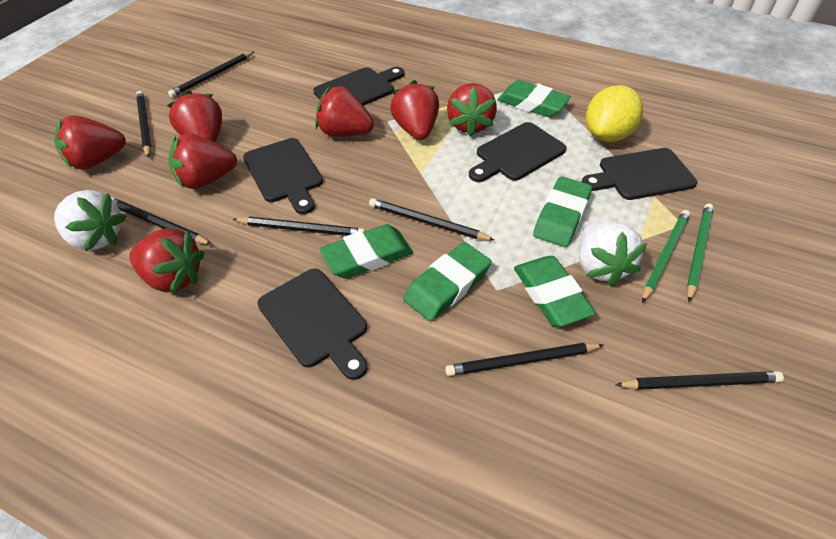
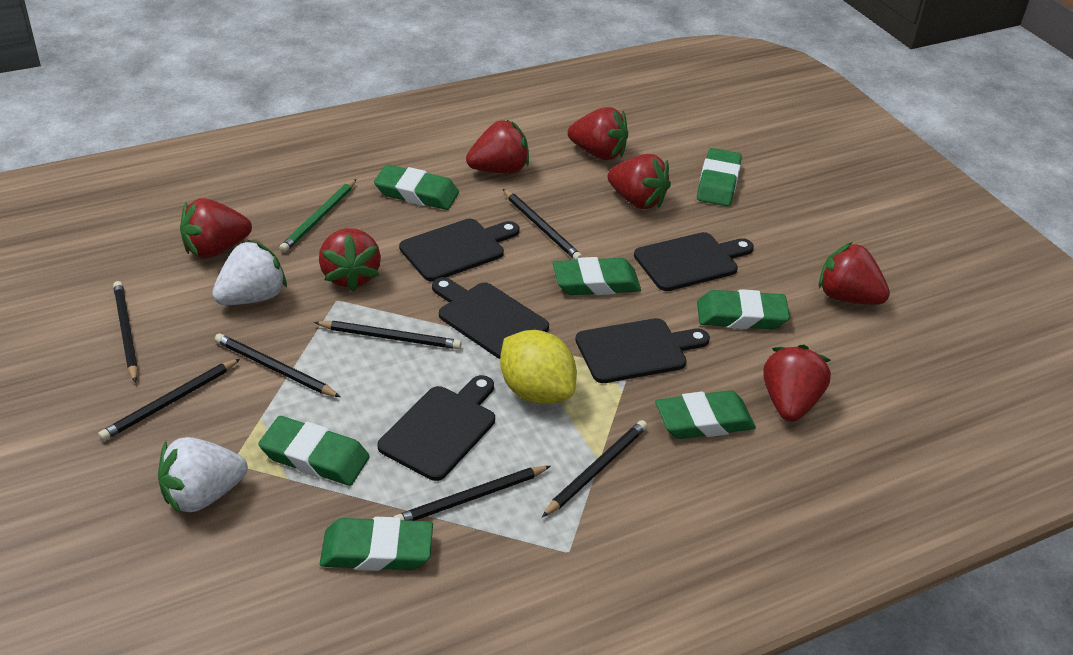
green eraser: 5 -> 7
green pencil: 2 -> 1

